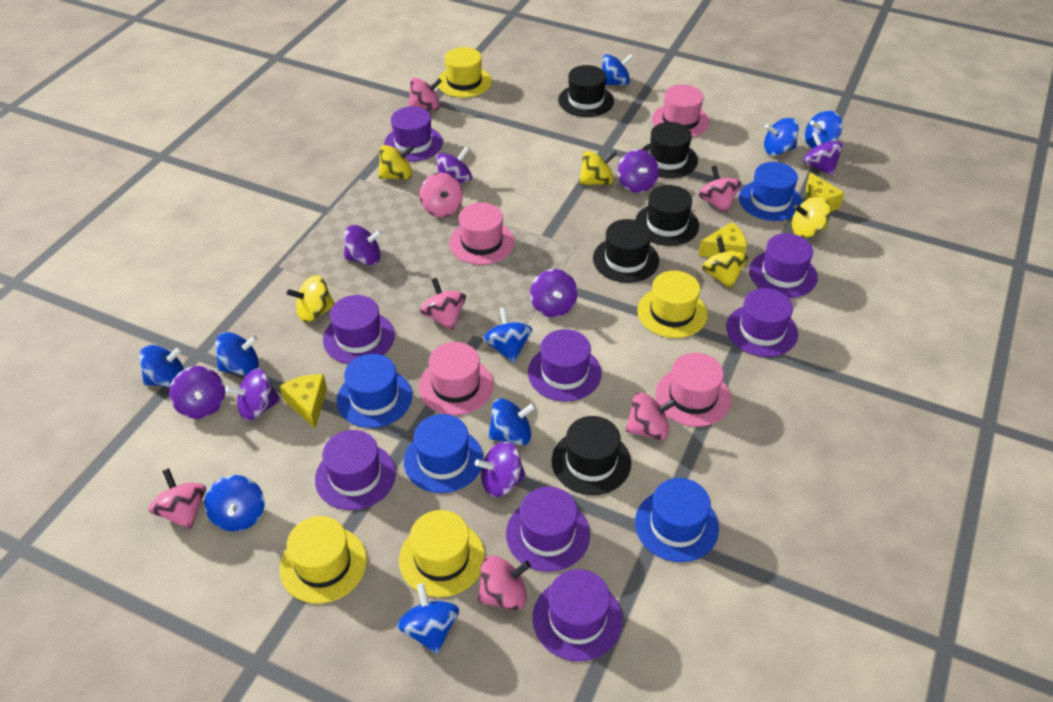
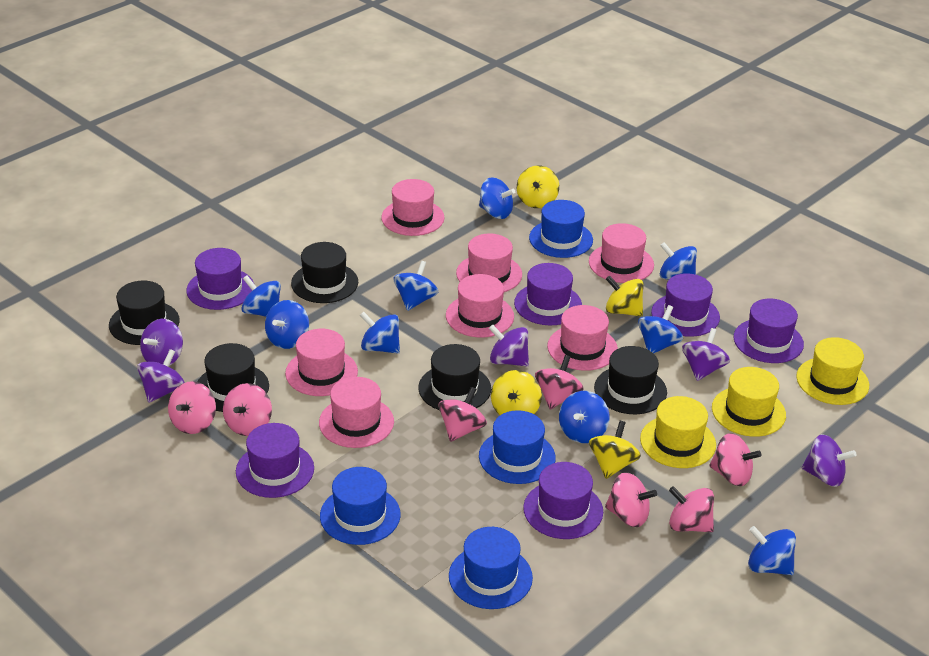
pink hat: 4 -> 7
purple hat: 8 -> 6
purple spinning top: 8 -> 5
yellow cheese: 3 -> 0
yellow hat: 4 -> 3
yellow spinning top: 5 -> 4

